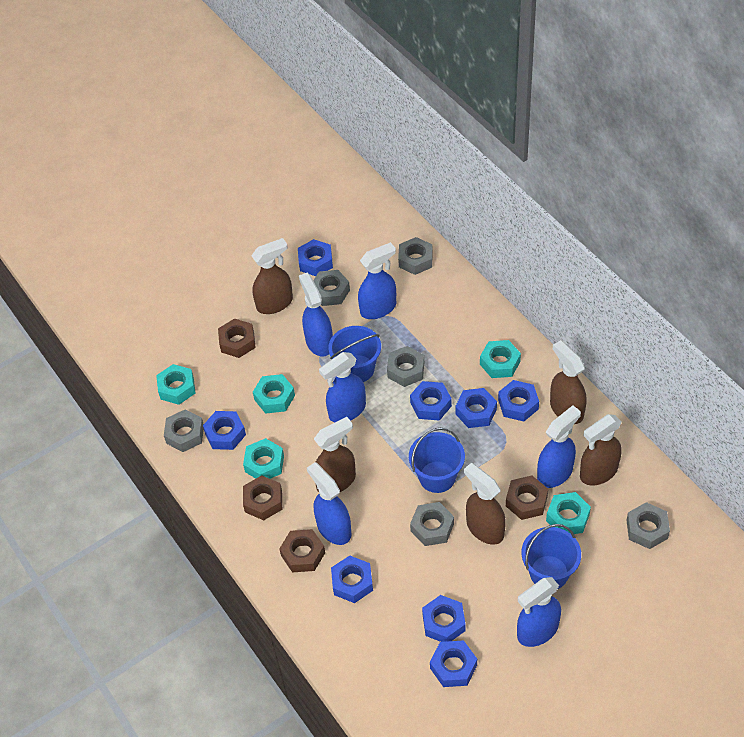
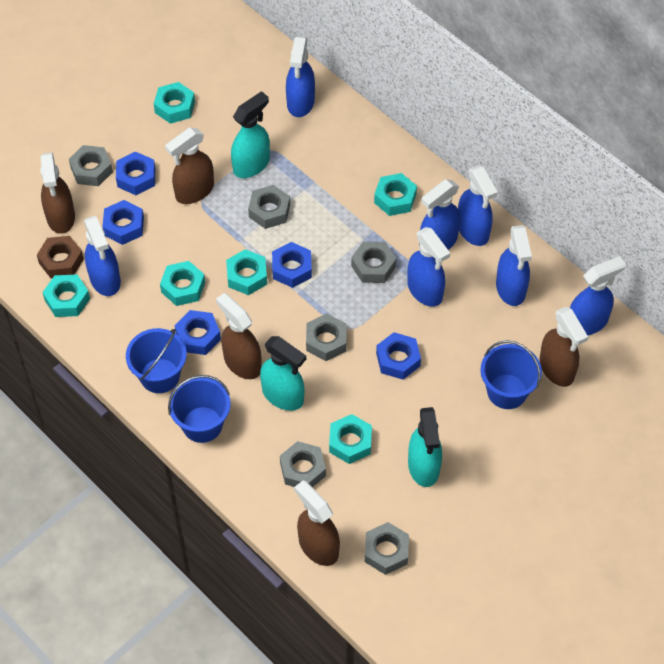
blue nut: 8 -> 5
blue spray bottle: 6 -> 7
brown nut: 4 -> 1
turquoise nut: 5 -> 6
turquoise spray bottle: 0 -> 3

